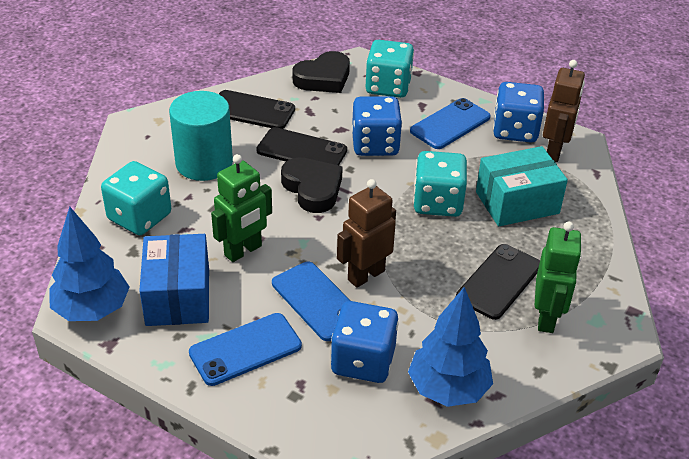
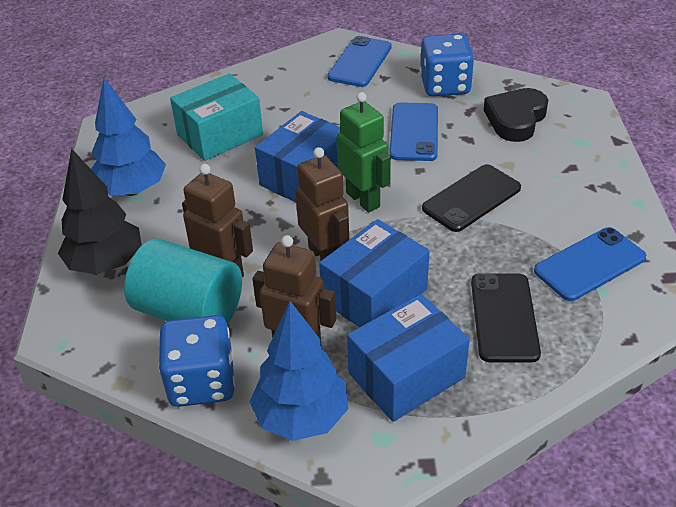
black heart: 2 -> 1
black phone: 3 -> 2
black tree: 0 -> 1
blue box: 1 -> 3
blue dice: 3 -> 2
brown robot: 2 -> 3
green robot: 2 -> 1
turquoise dice: 3 -> 0

